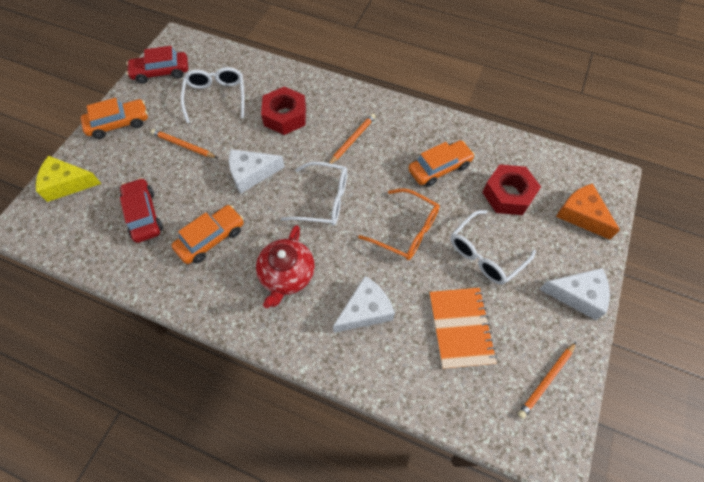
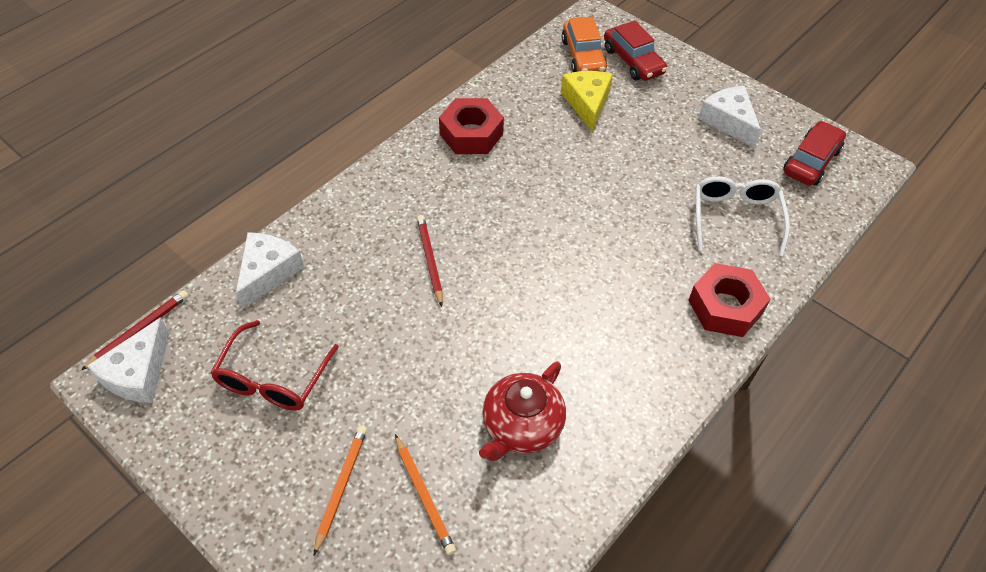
orange car: 3 -> 1
orange cheese: 1 -> 0
orange glasses: 1 -> 0
orange notebook: 1 -> 0
orange pencil: 3 -> 2
red glasses: 0 -> 1
red pencil: 0 -> 2
white glasses: 3 -> 1

